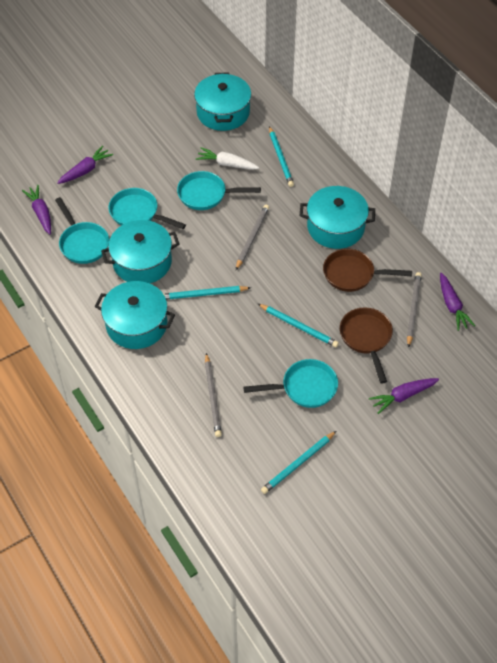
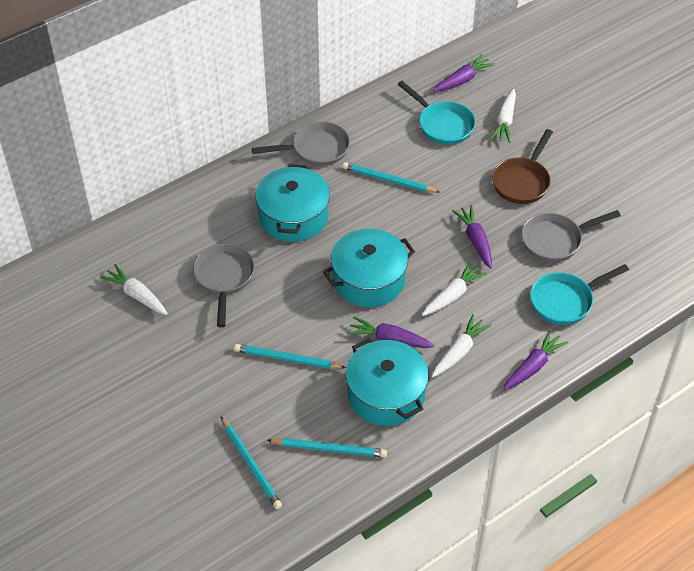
brown pan: 2 -> 1
grey pan: 0 -> 3
grey pencil: 3 -> 0
turquoise pan: 4 -> 2
turquoise pot: 4 -> 3
white carrot: 1 -> 4

